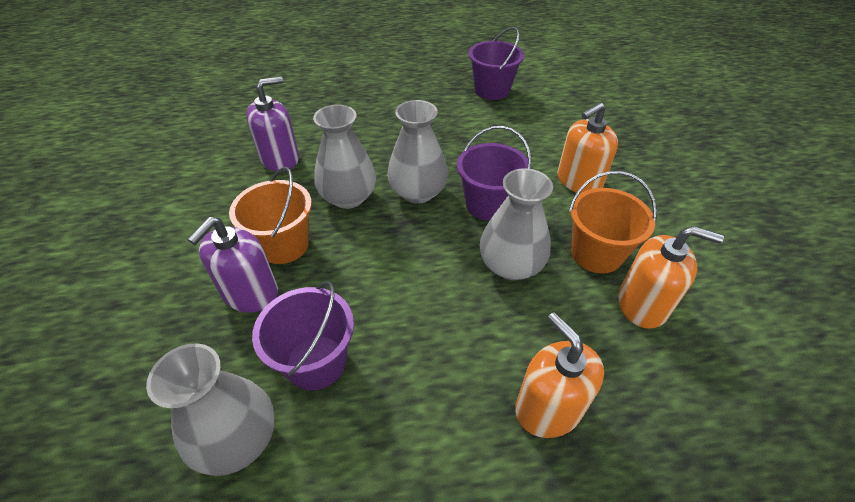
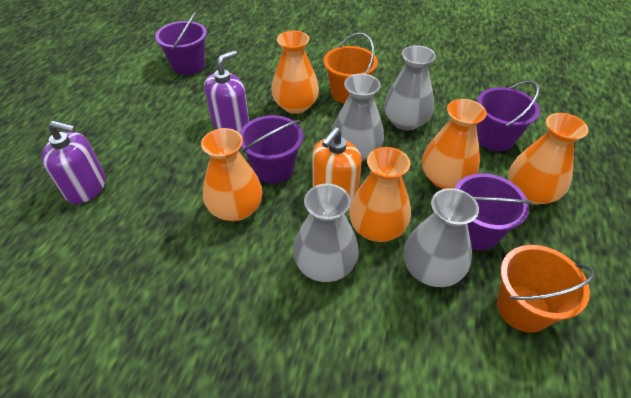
orange soap dispenser: 3 -> 1
orange vase: 0 -> 5
purple bucket: 3 -> 4

